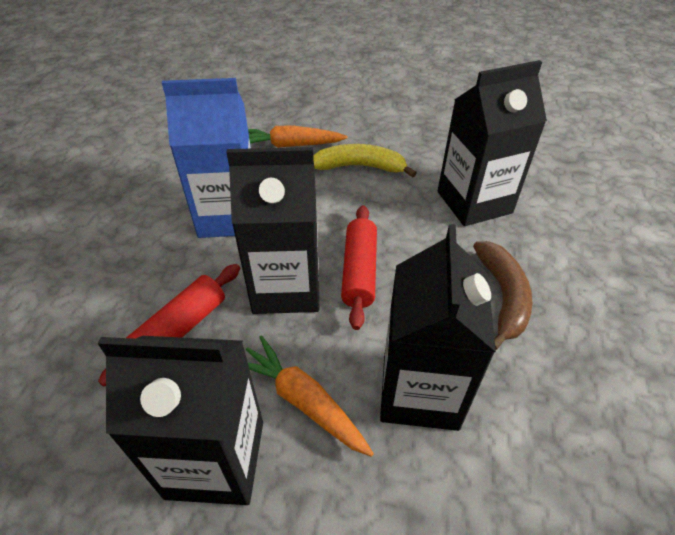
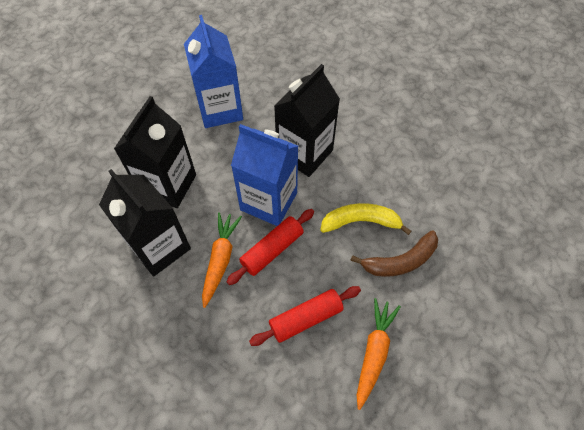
black carton: 4 -> 3
blue carton: 1 -> 2

